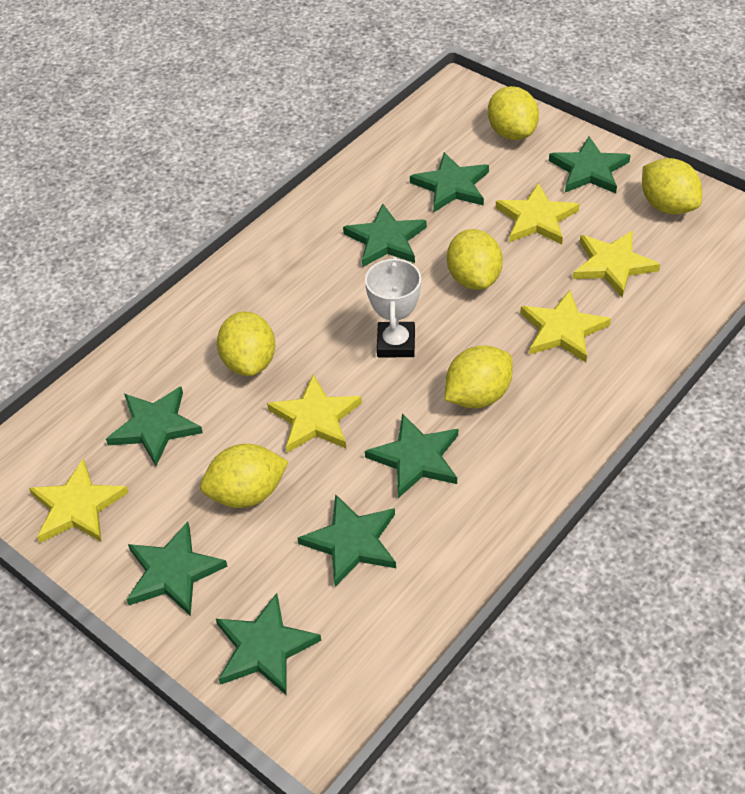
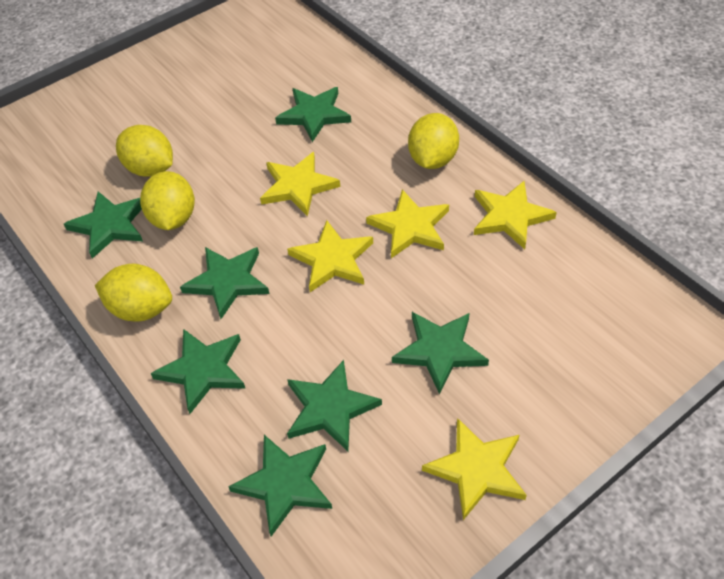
green star: 8 -> 7
white trophy: 1 -> 0
yellow lemon: 6 -> 4

